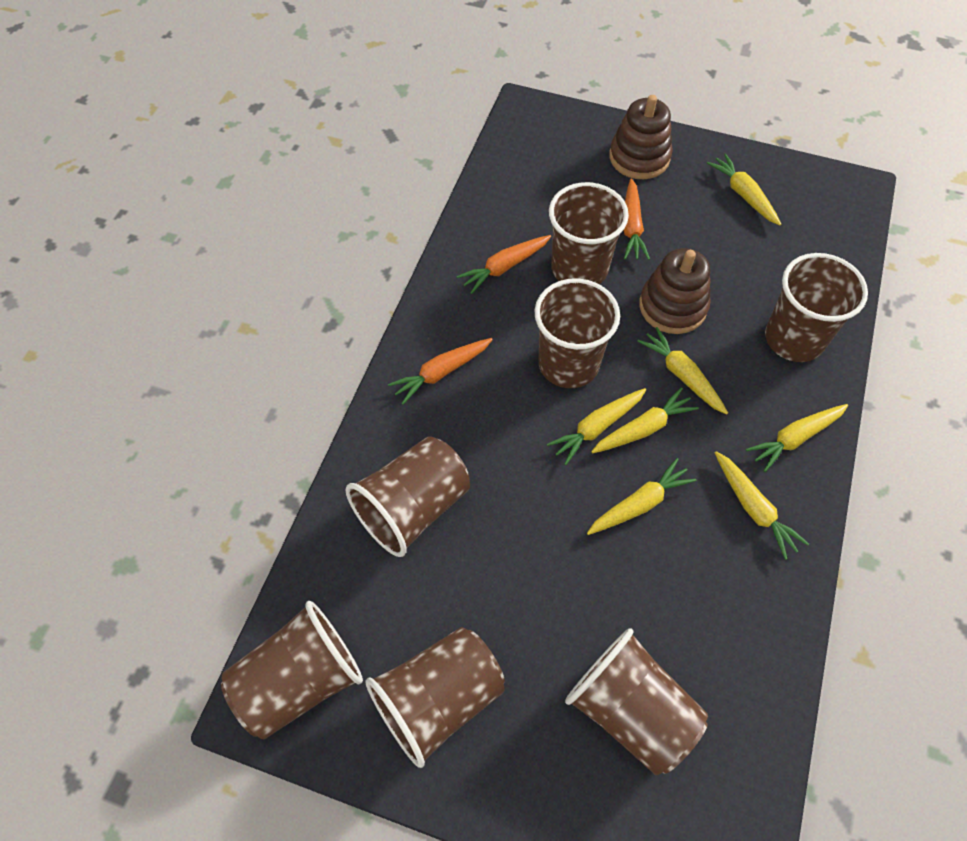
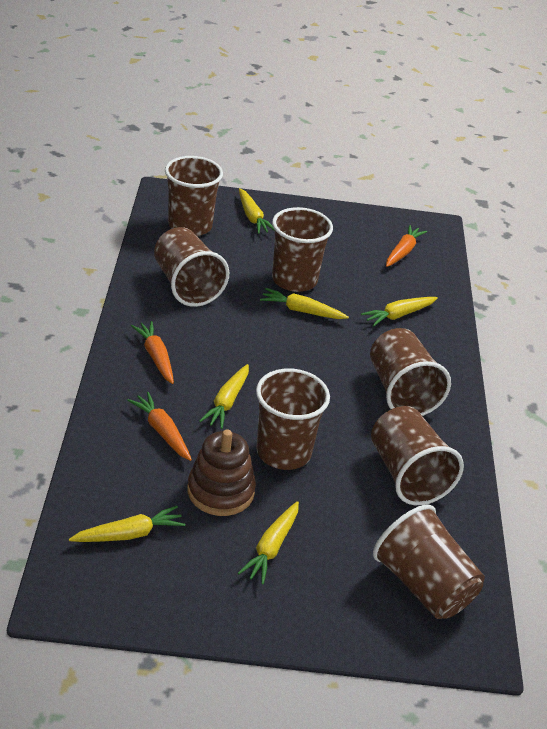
brown stacking toy: 2 -> 1
yellow carrot: 7 -> 6

